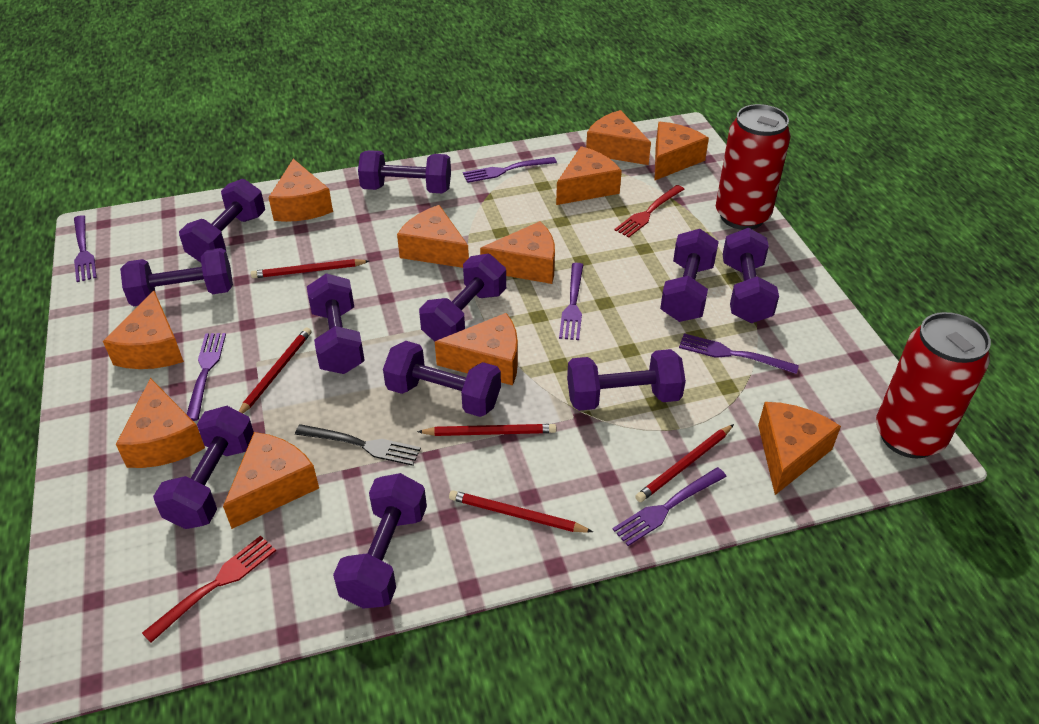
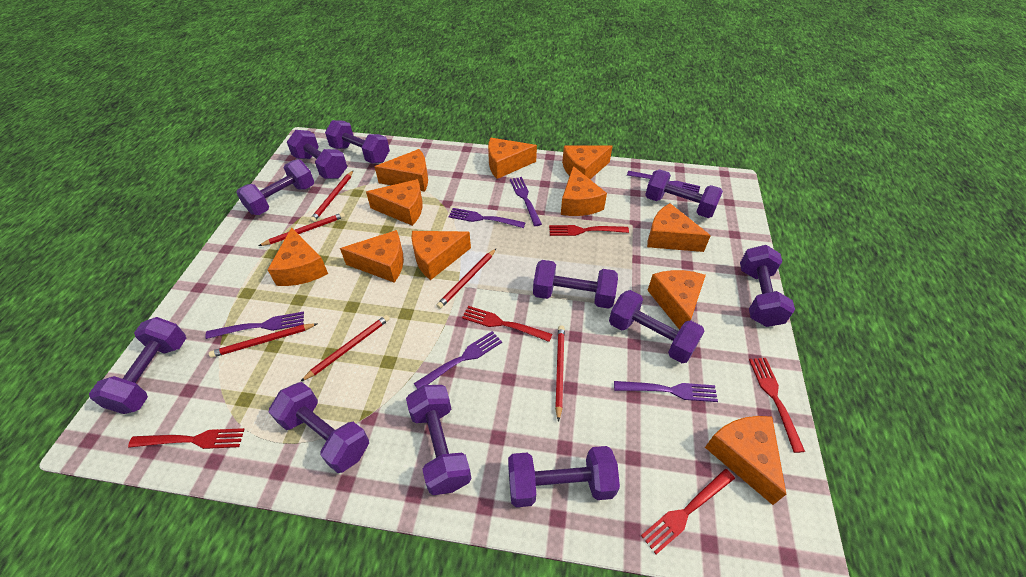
black fork: 1 -> 0
red can: 2 -> 0
red fork: 2 -> 5
red pencil: 5 -> 6

